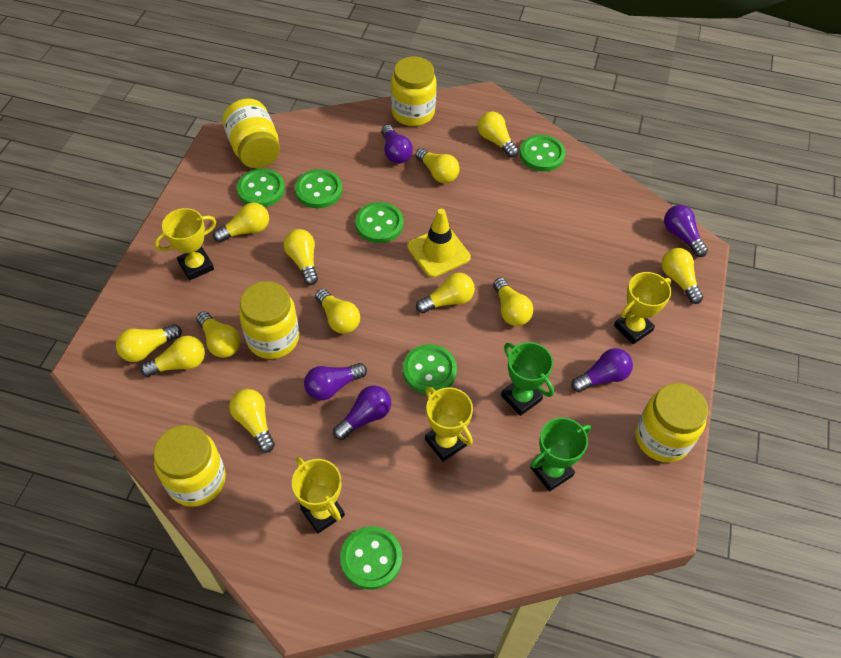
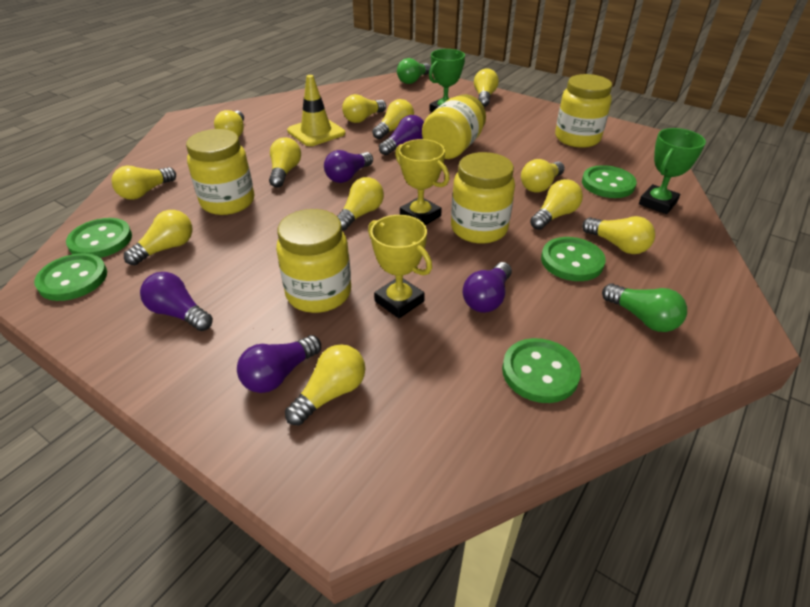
green button: 6 -> 5
green light bulb: 0 -> 2
yellow trophy: 4 -> 2

